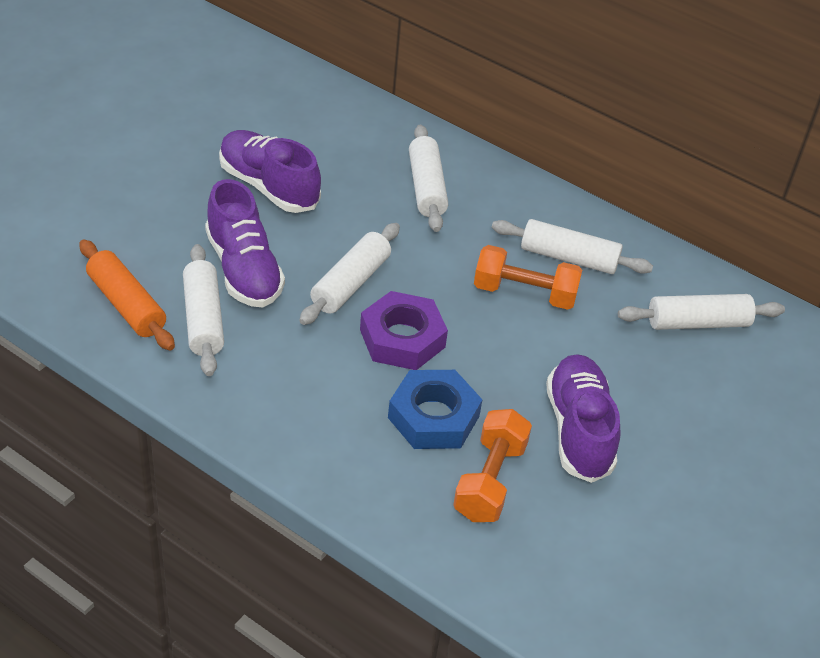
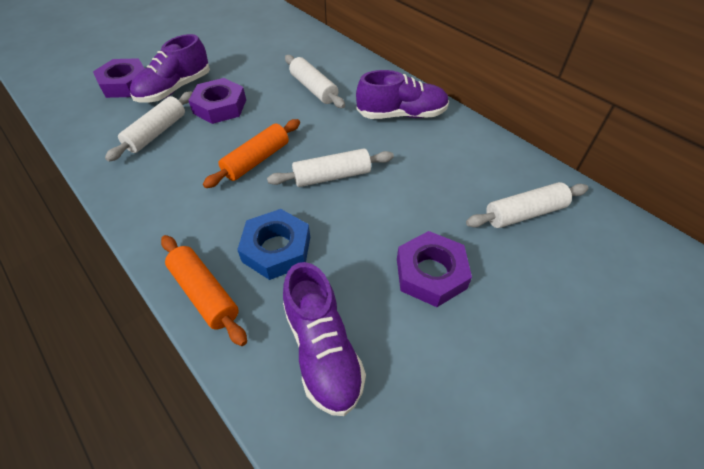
orange dumbbell: 2 -> 0
orange rolling pin: 1 -> 2
purple nut: 1 -> 3
white rolling pin: 5 -> 4

